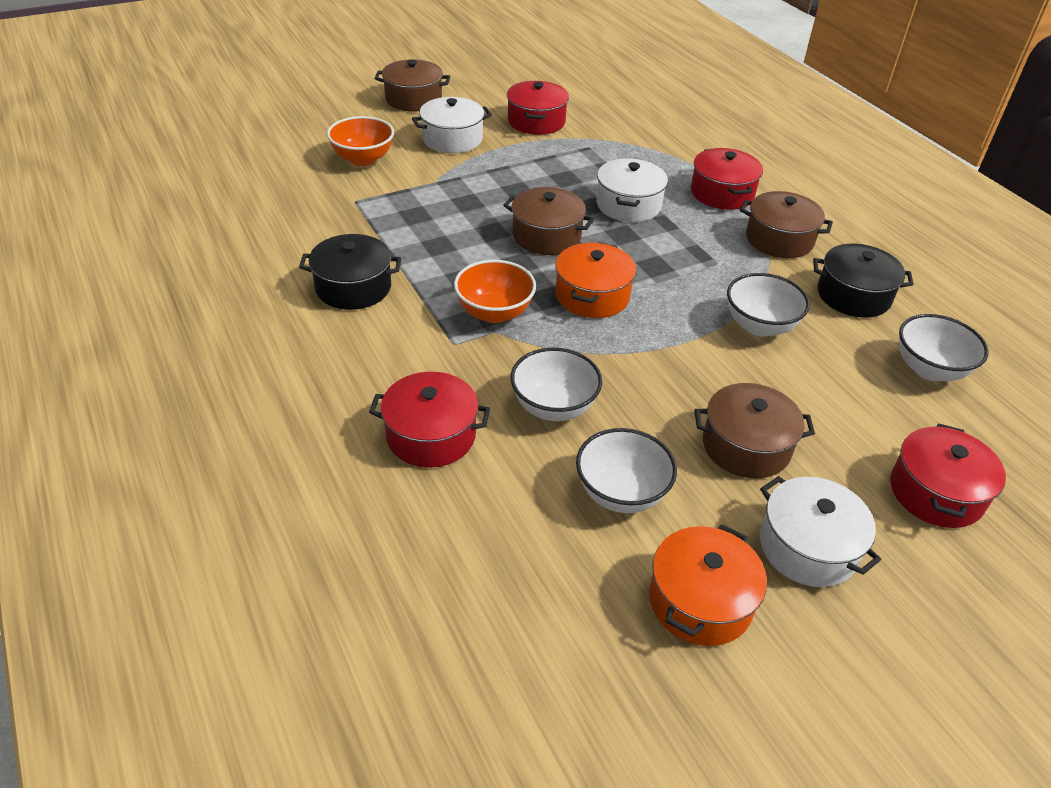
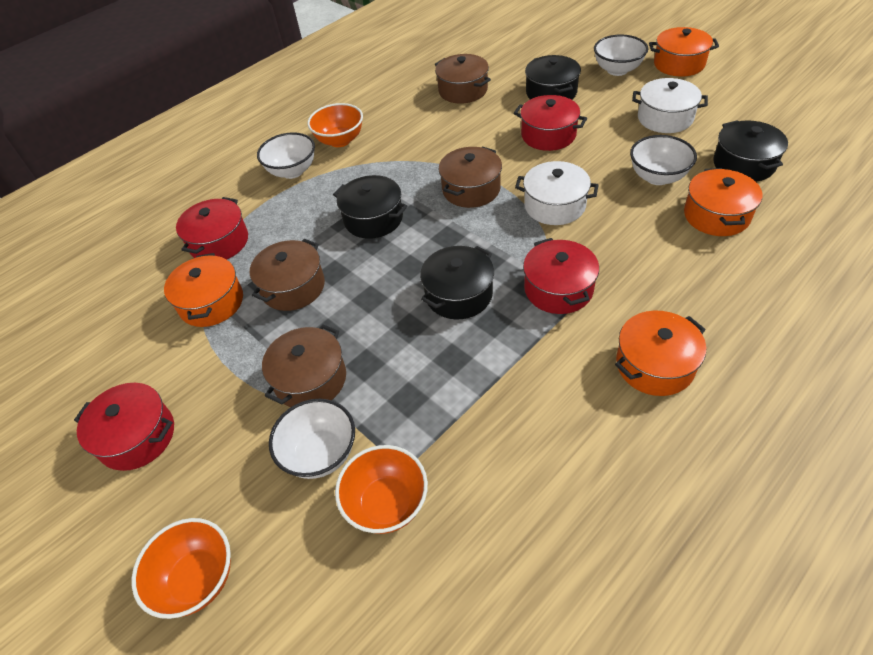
black pot: 2 -> 4
orange bowl: 2 -> 3
orange pot: 2 -> 4
white pot: 3 -> 2

